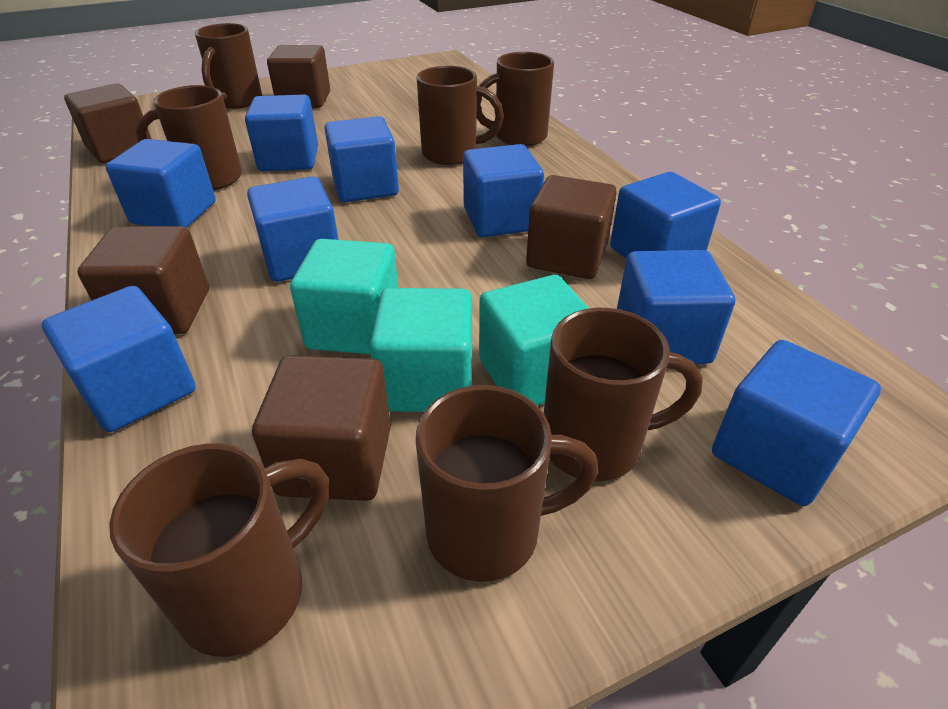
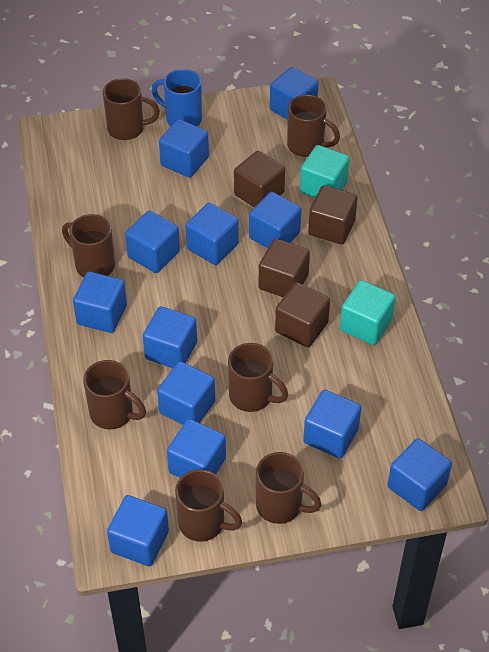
blue cube: 9 -> 12
blue mug: 0 -> 1
brown cube: 5 -> 4
turquoise cube: 3 -> 2

